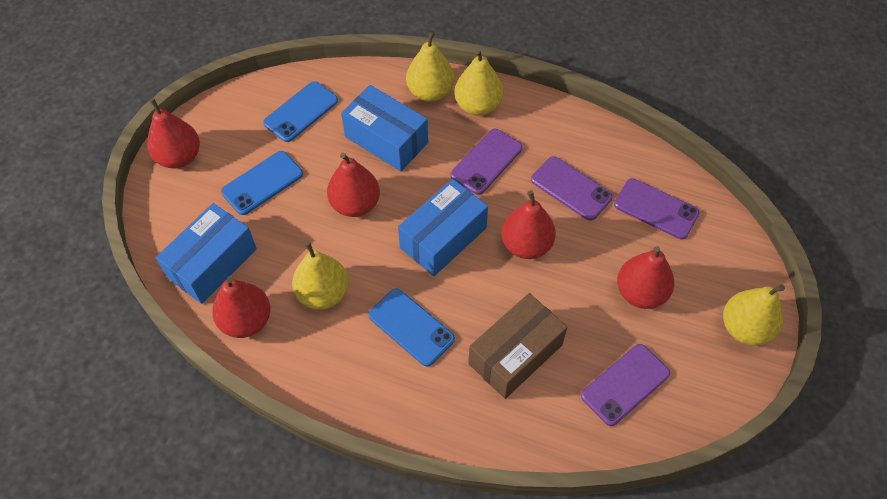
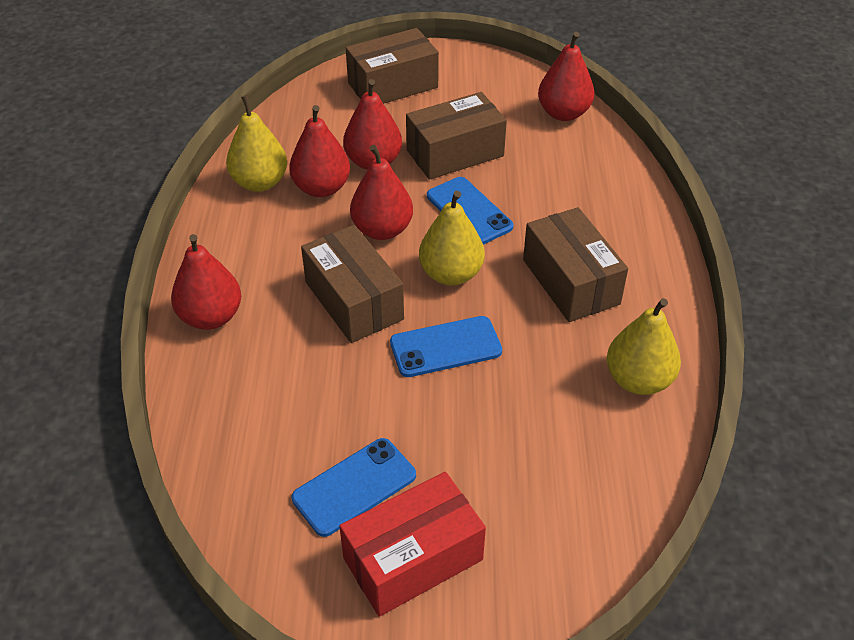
blue box: 3 -> 0
brown box: 1 -> 4
purple phone: 4 -> 0
red box: 0 -> 1
yellow pear: 4 -> 3

